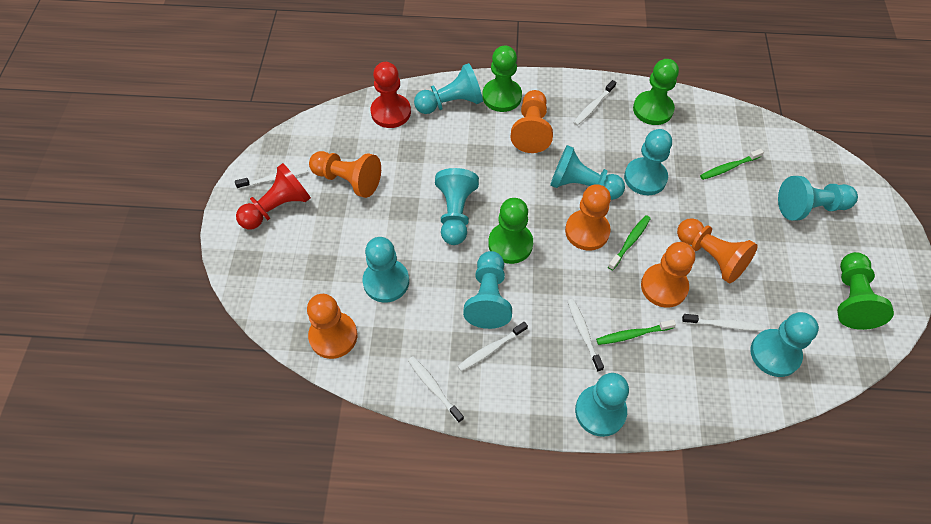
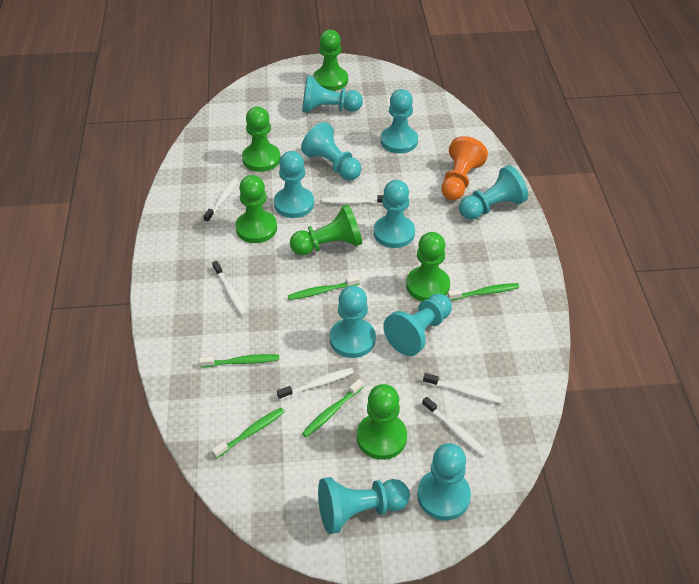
green pawn: 4 -> 6
green toothbrush: 3 -> 5
orange pawn: 6 -> 1
red pawn: 2 -> 0
turquoise pawn: 9 -> 10

